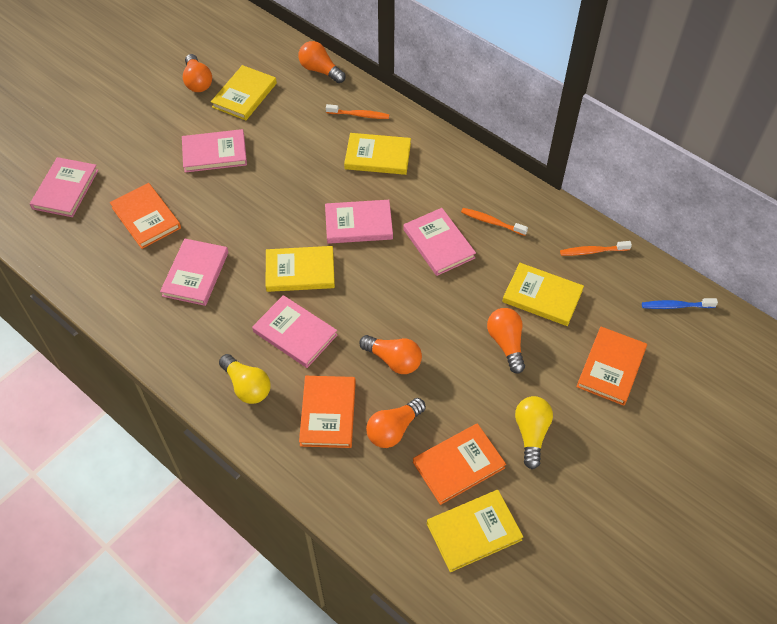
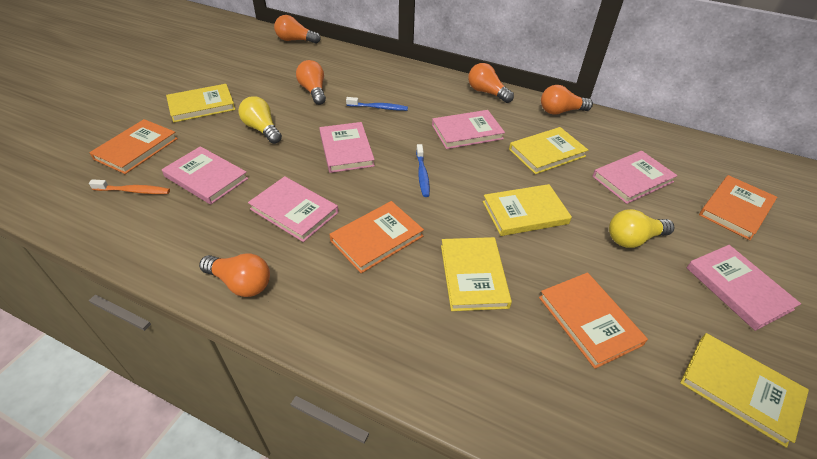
blue toothbrush: 1 -> 2
orange toothbrush: 3 -> 1

